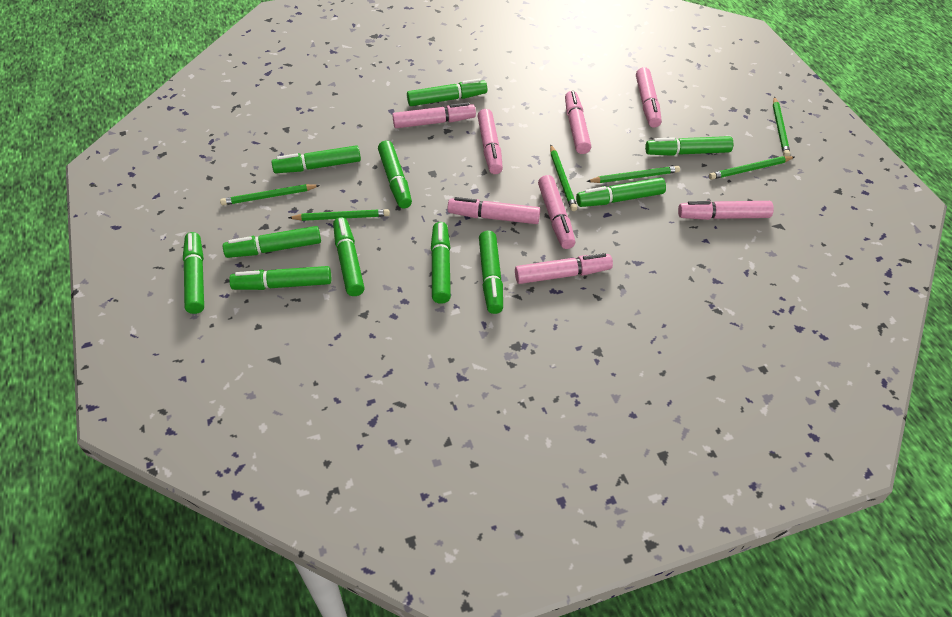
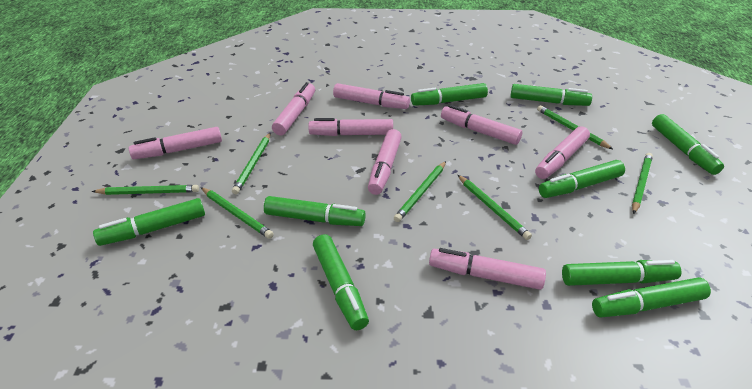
green marker: 11 -> 9
green pencil: 6 -> 7

